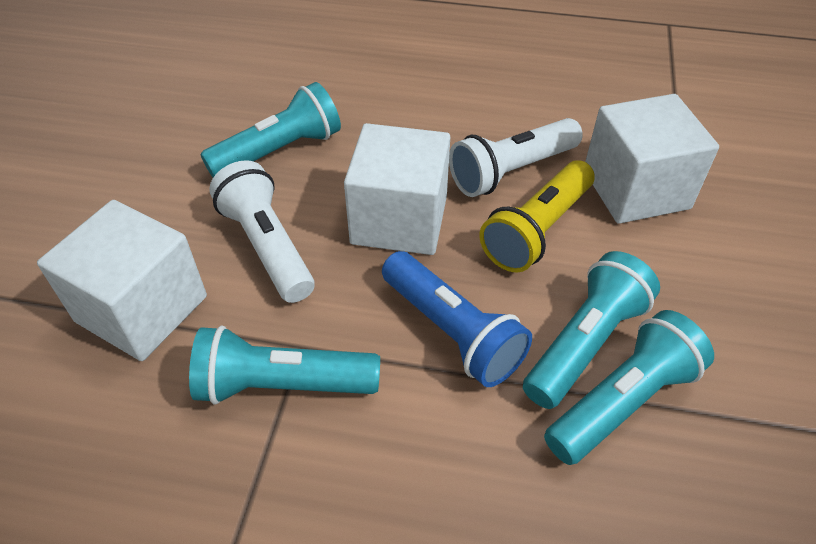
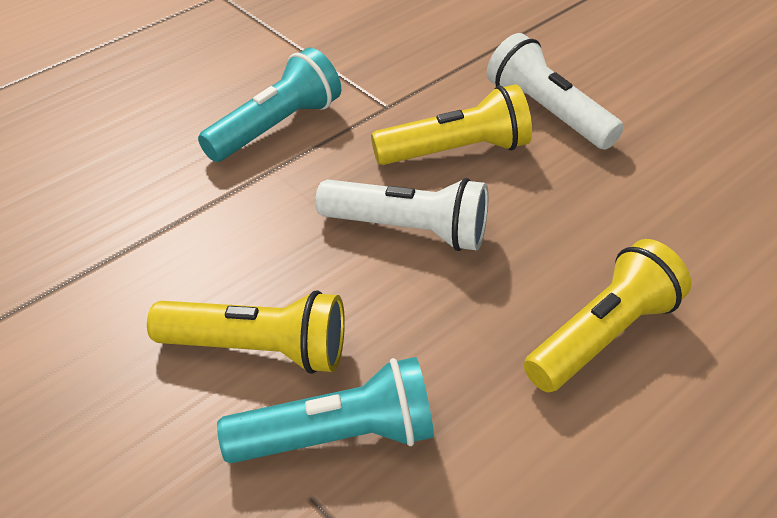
blue flashlight: 1 -> 0
turquoise flashlight: 4 -> 2
white cube: 3 -> 0
yellow flashlight: 1 -> 3

